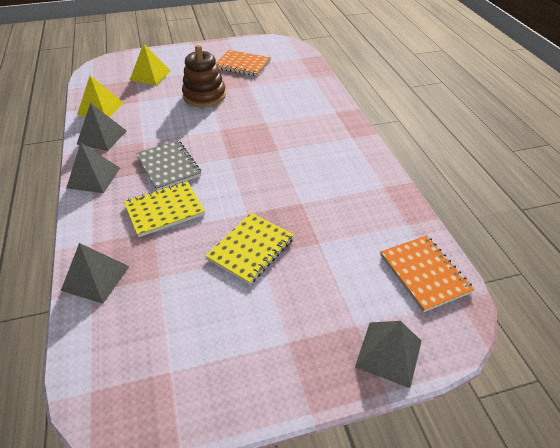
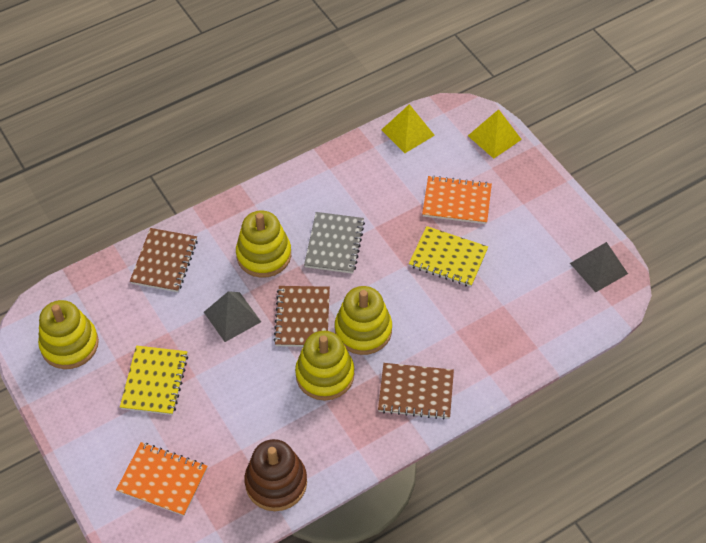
brown notebook: 0 -> 3
grey pyramid: 4 -> 2
yellow stacking toy: 0 -> 4

